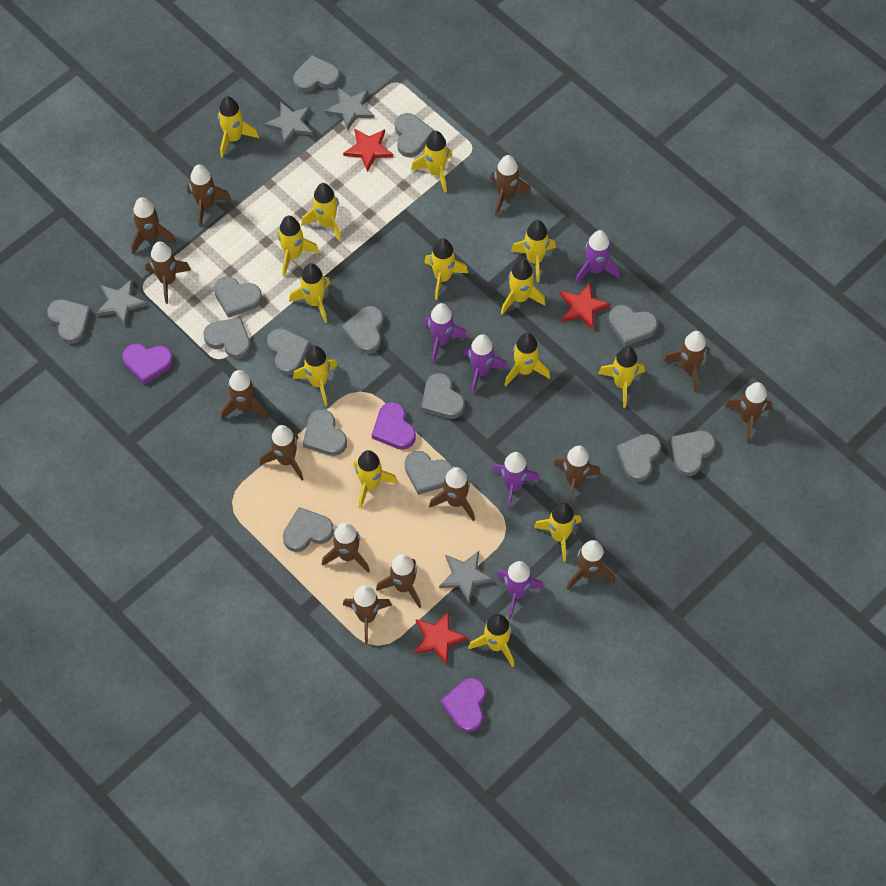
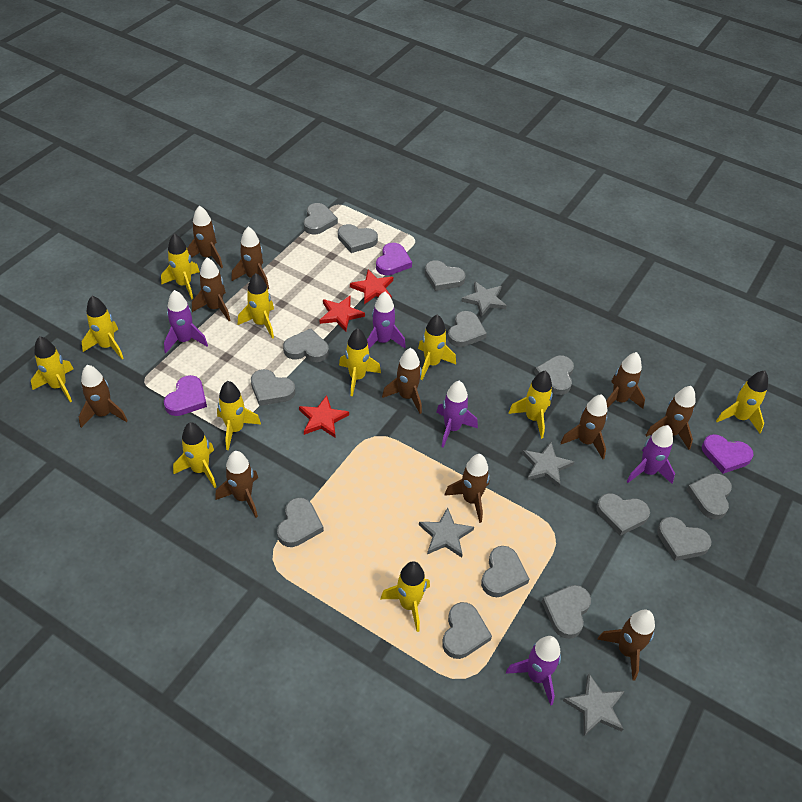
brown rocket: 14 -> 11
yellow rocket: 14 -> 11

